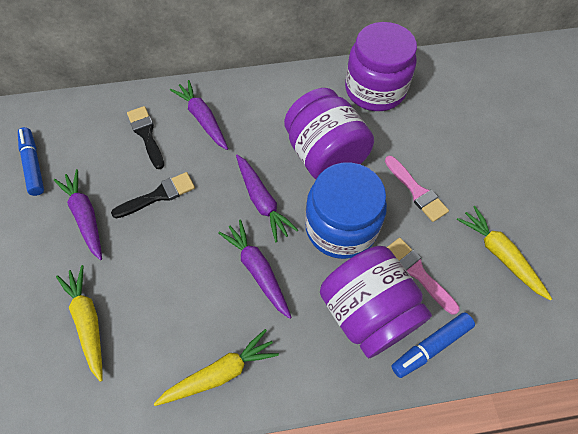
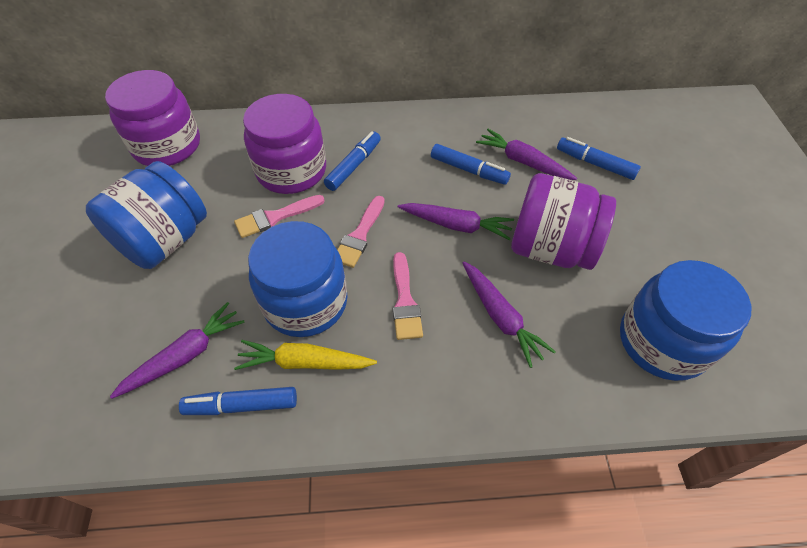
black brush: 2 -> 0
blue jar: 1 -> 3
blue marker: 2 -> 4
pink brush: 2 -> 3
yellow carrot: 3 -> 1

